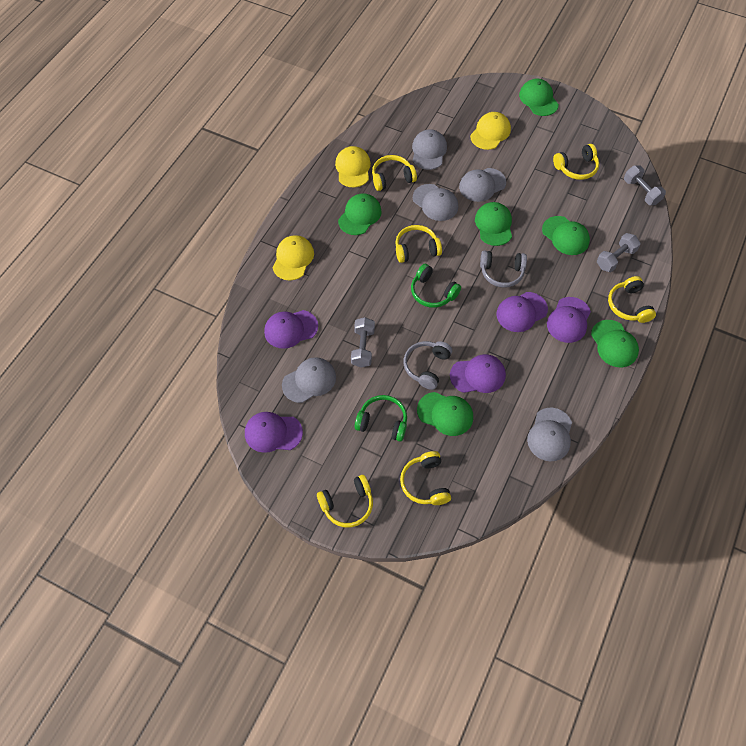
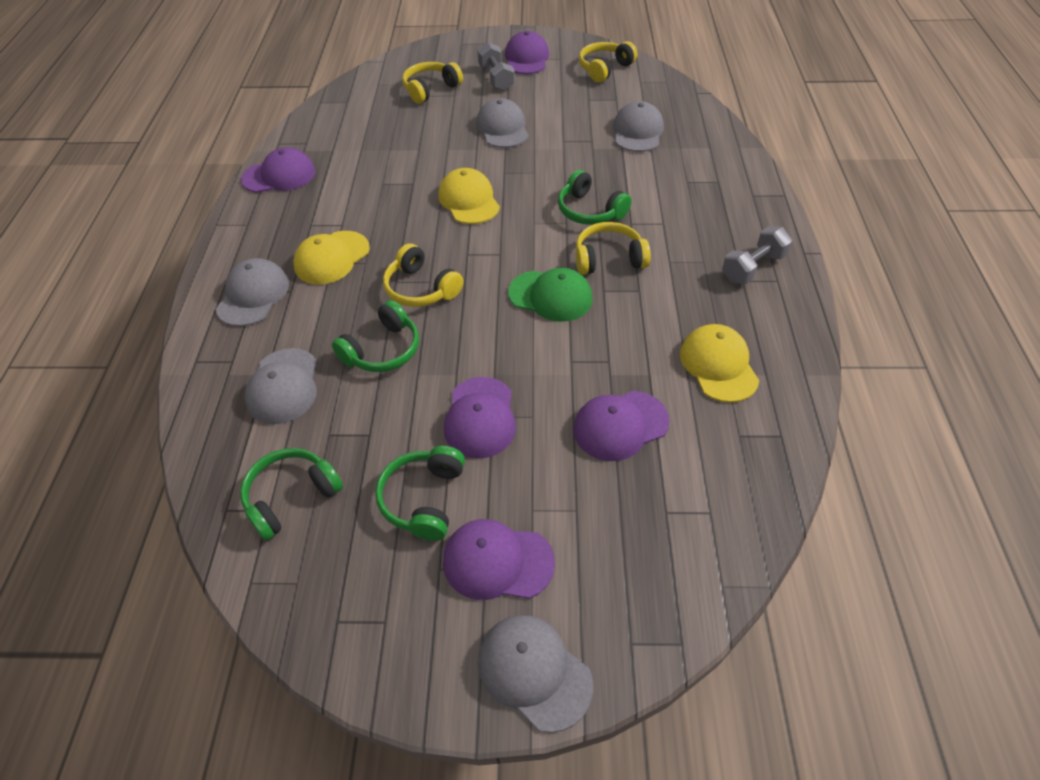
green cap: 6 -> 1
green headphones: 2 -> 4
grey dumbbell: 3 -> 2
grey headphones: 2 -> 0
yellow headphones: 6 -> 4

